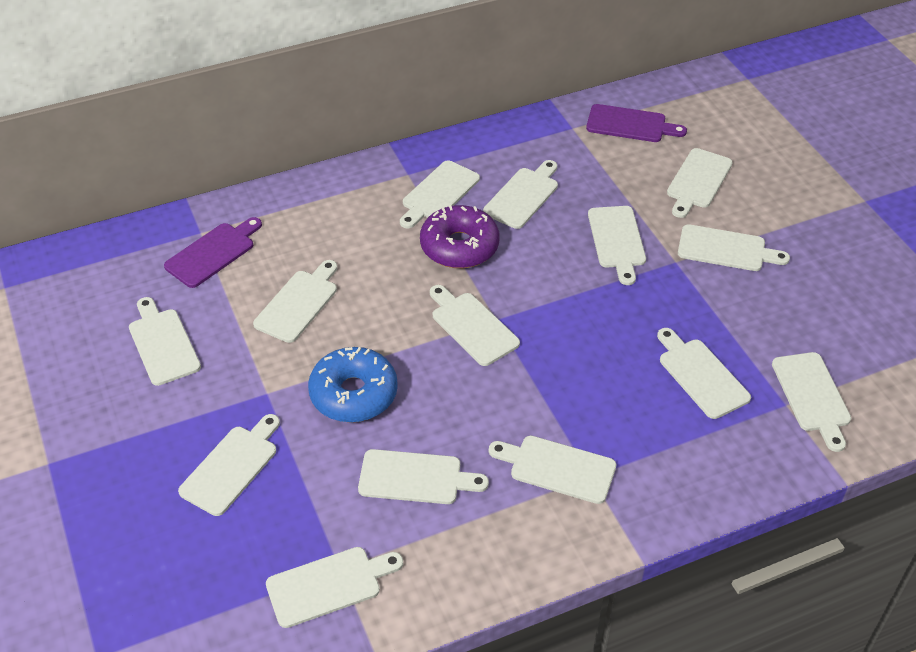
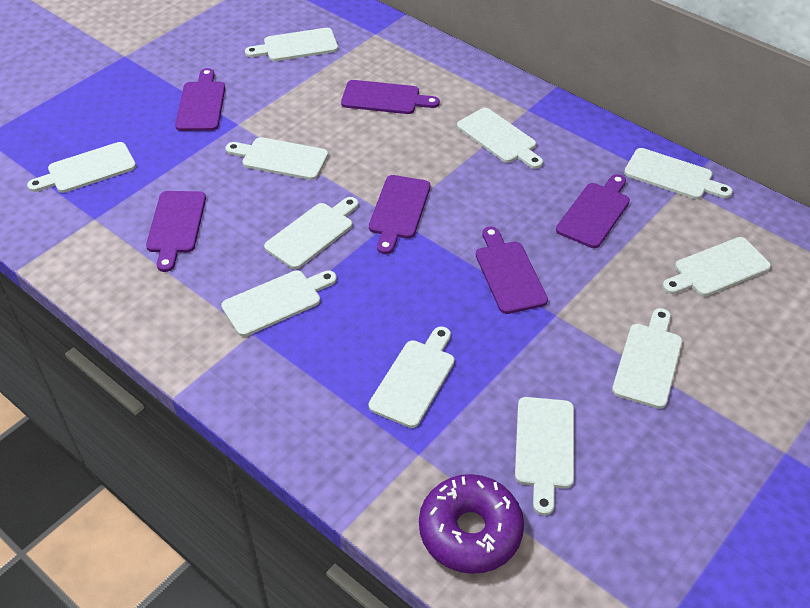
blue donut: 1 -> 0
purple cutting board: 2 -> 6
white cutting board: 14 -> 11

